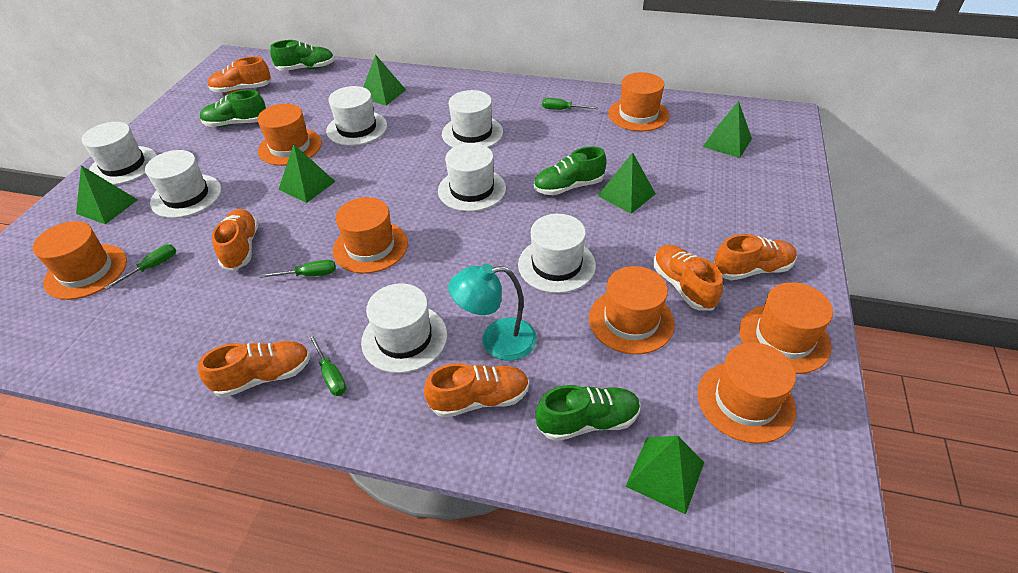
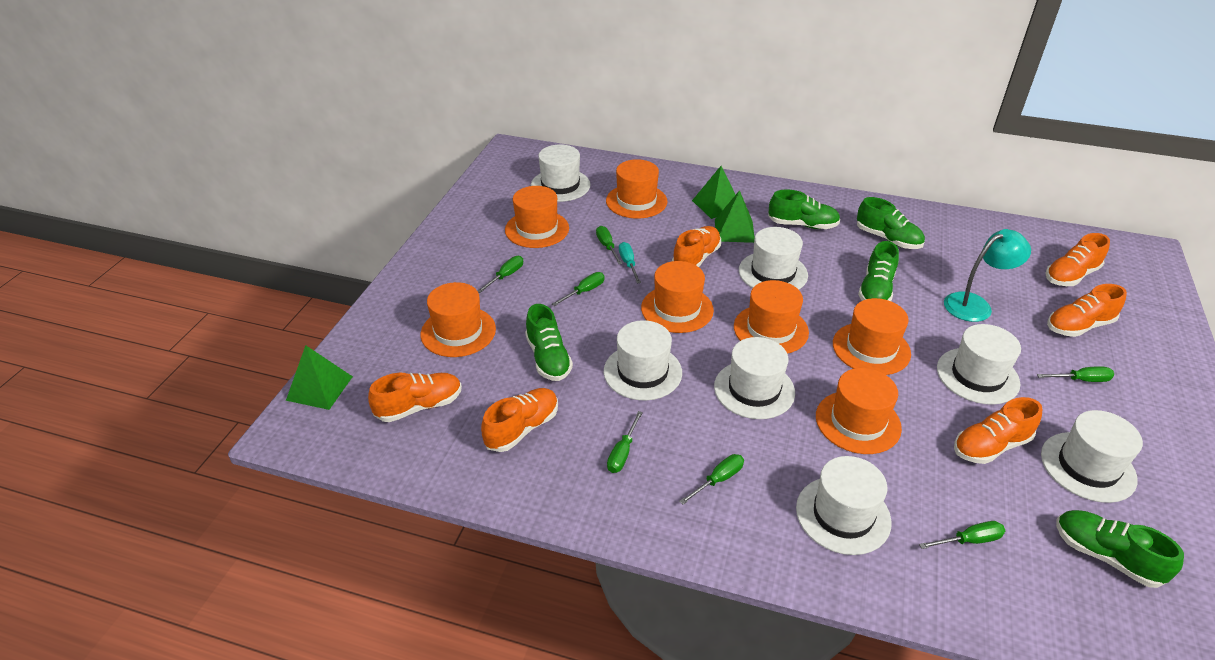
green pyramid: 6 -> 3
green screwdriver: 4 -> 7
green shoe: 4 -> 5
turquoise screwdriver: 0 -> 1

